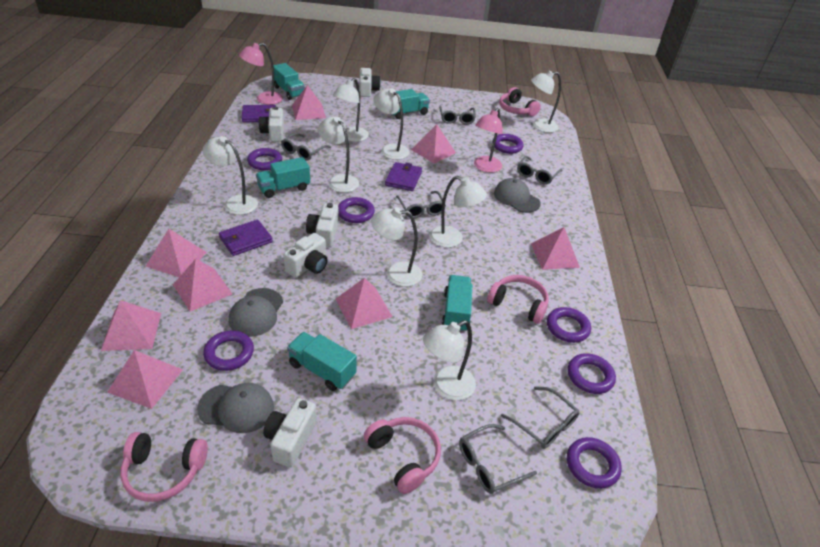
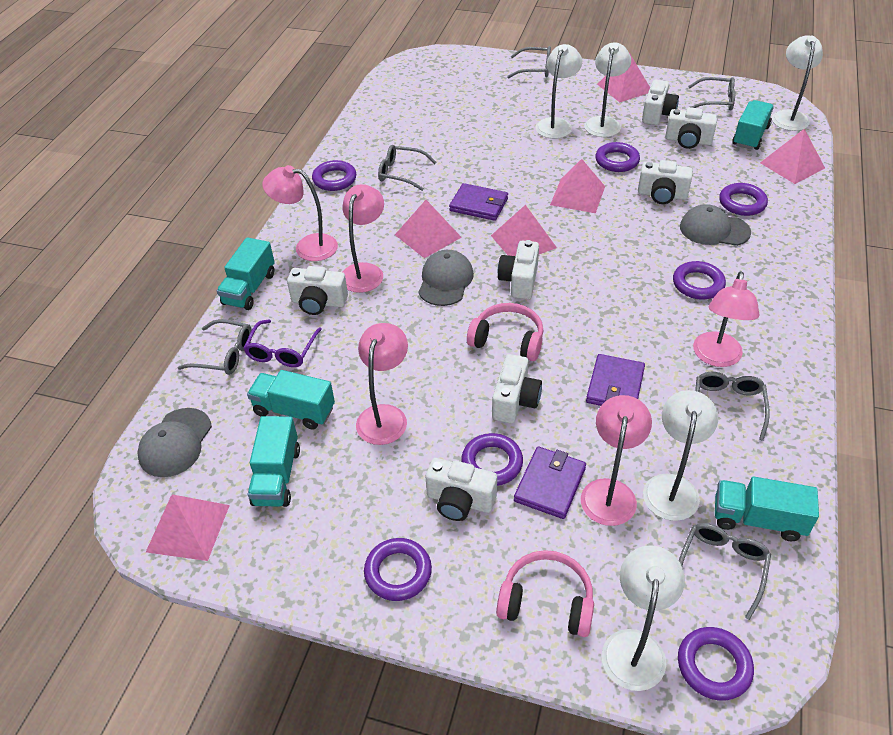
pink headphones: 4 -> 2
pink lamp: 2 -> 5
pink pyramid: 8 -> 6
purple glasses: 0 -> 1
white camera: 5 -> 7
white lamp: 8 -> 5

